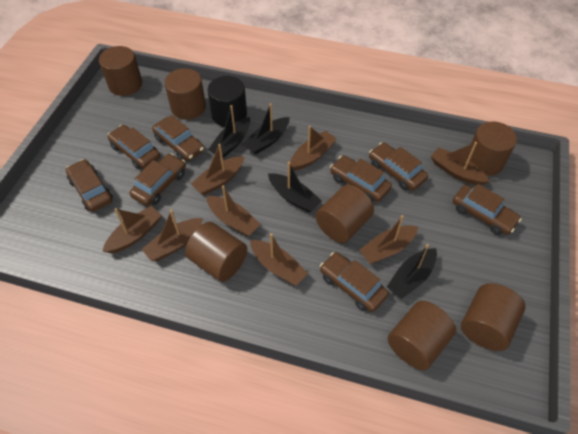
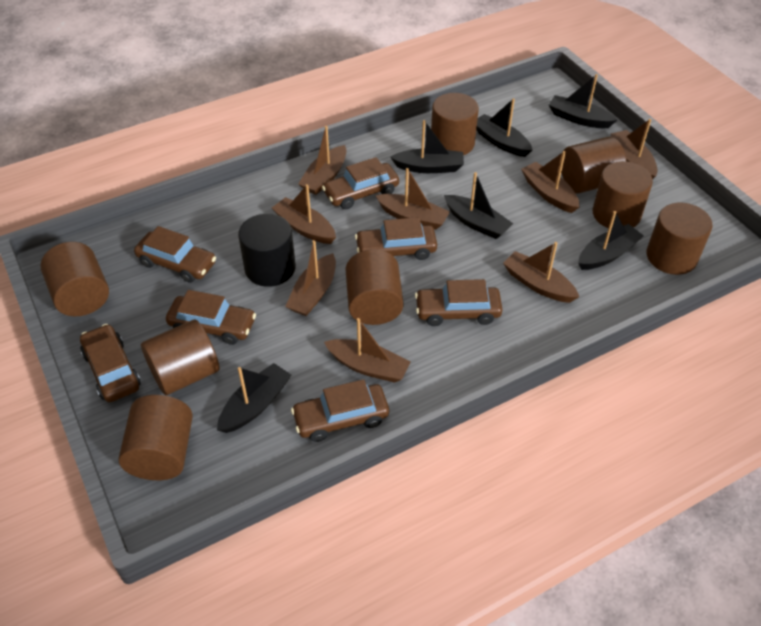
black boat: 4 -> 6
brown car: 8 -> 7
brown cylinder: 7 -> 8

